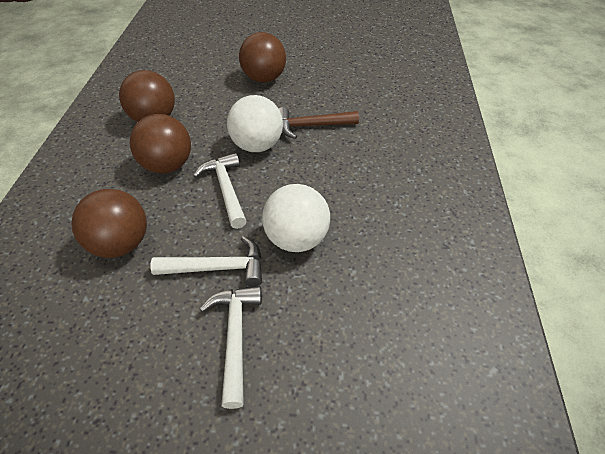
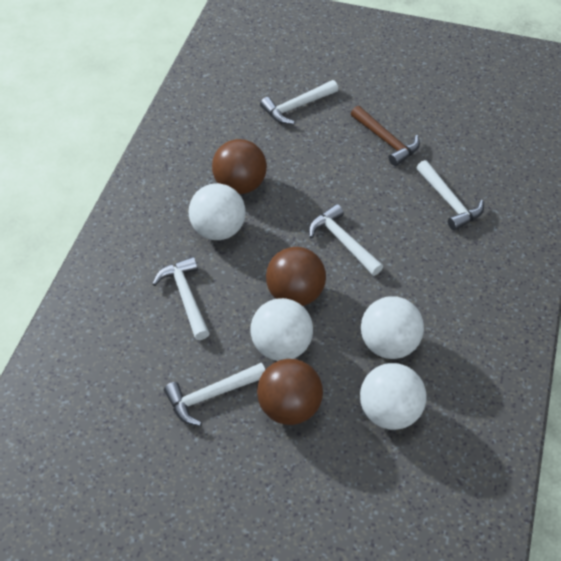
brown ball: 4 -> 3
white ball: 2 -> 4
white hammer: 3 -> 5

